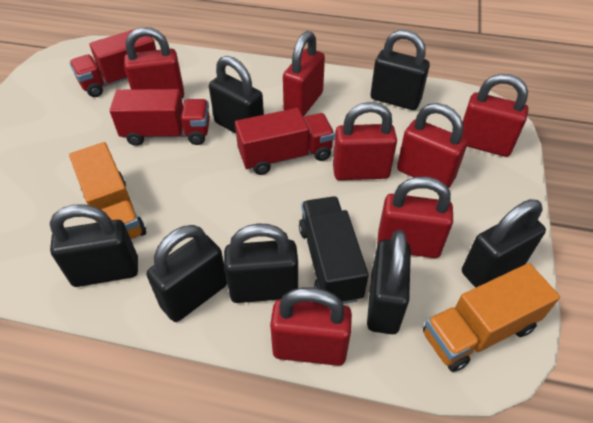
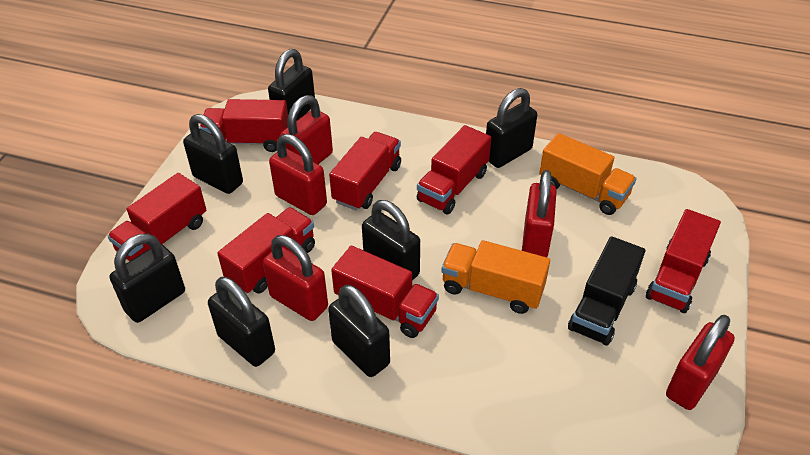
red padlock: 7 -> 5
red truck: 3 -> 7

